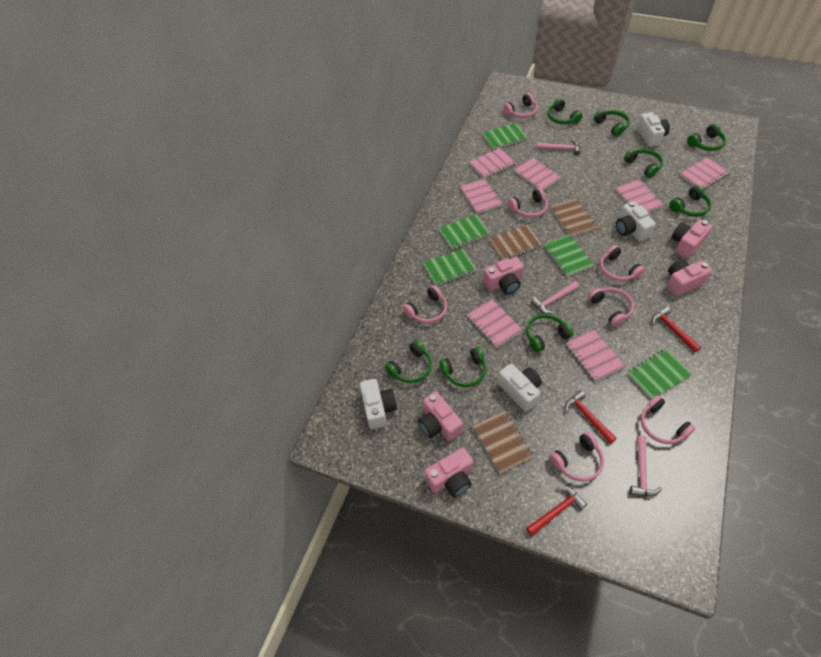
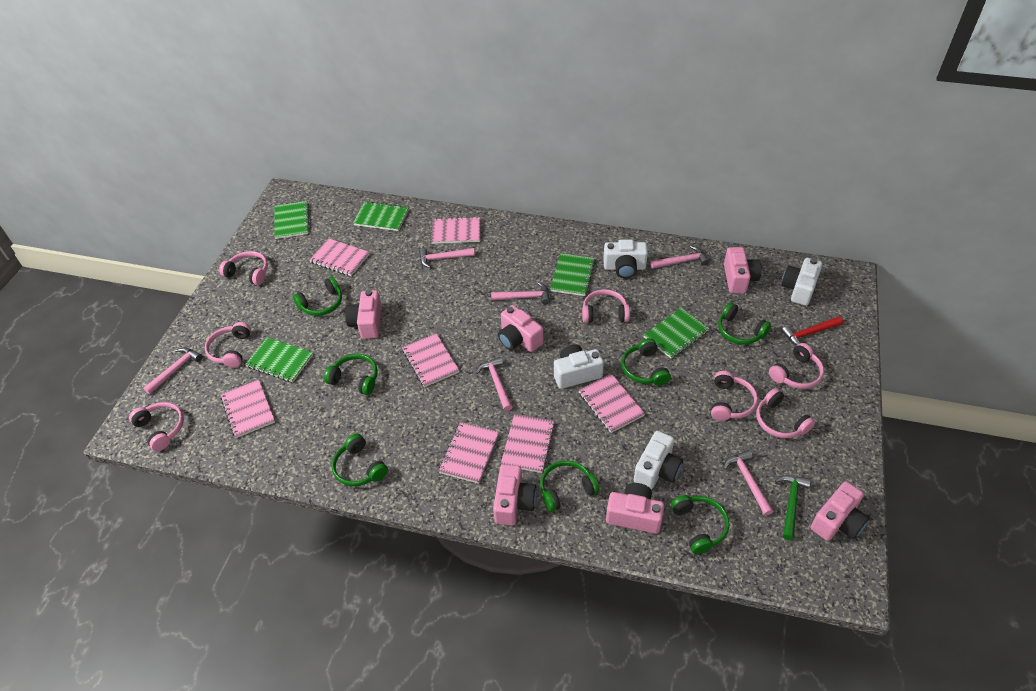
brown notebook: 3 -> 0
green hammer: 0 -> 1
green headphones: 8 -> 7
pink camera: 5 -> 6
pink hammer: 3 -> 6
red hammer: 3 -> 1

